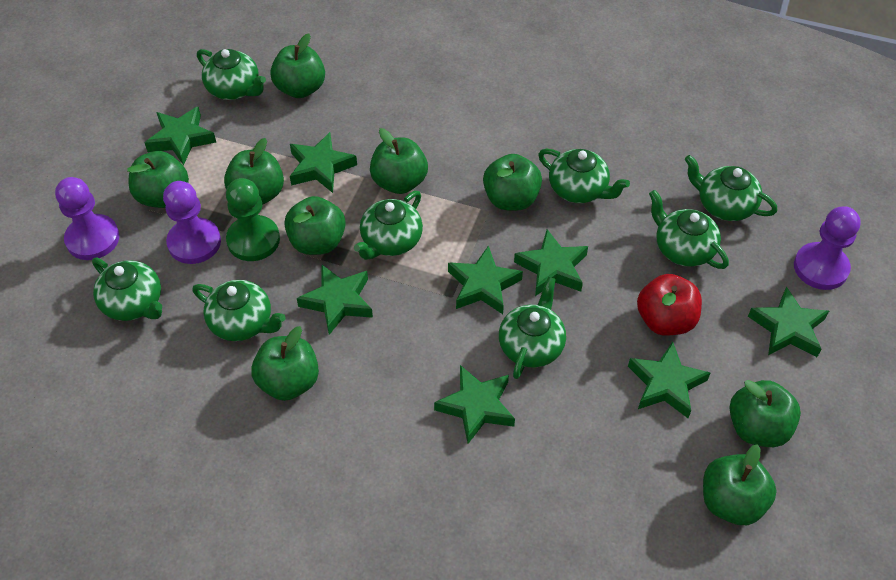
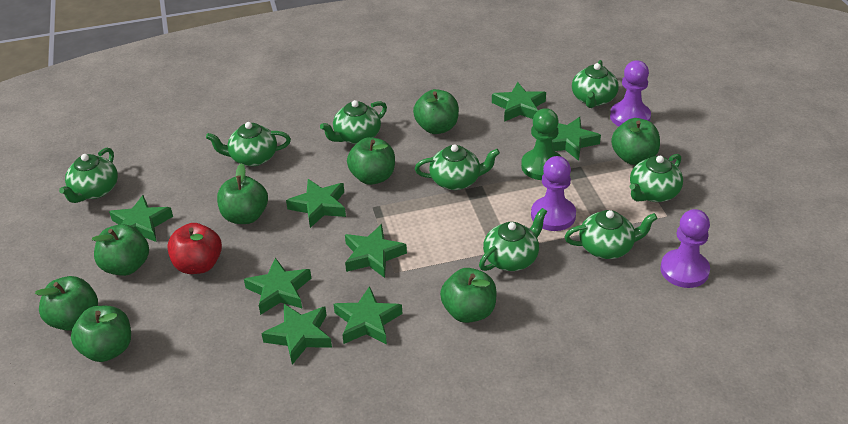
green apple: 9 -> 8

